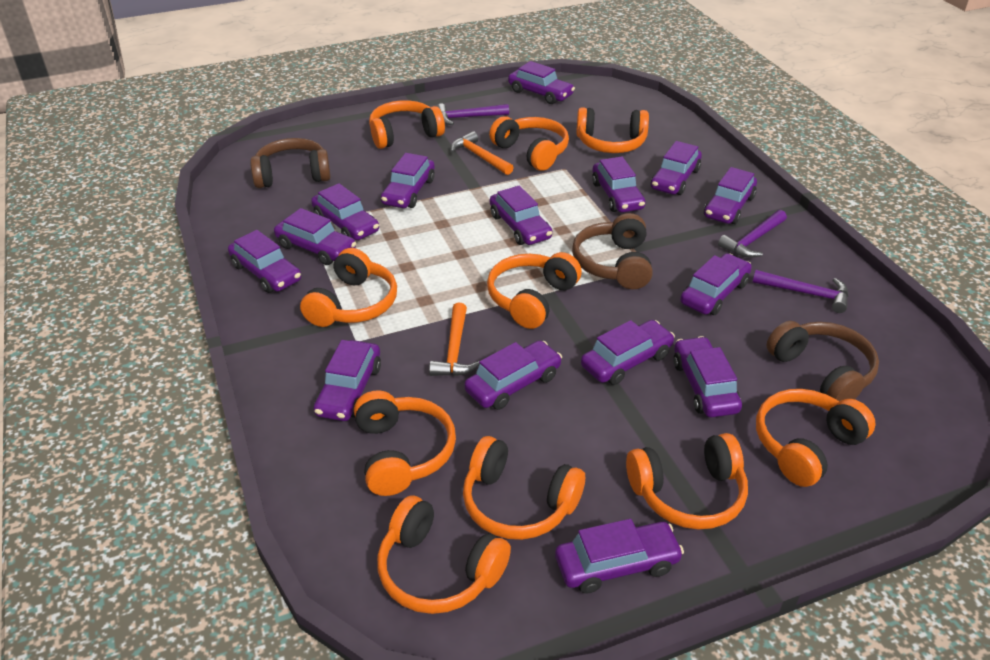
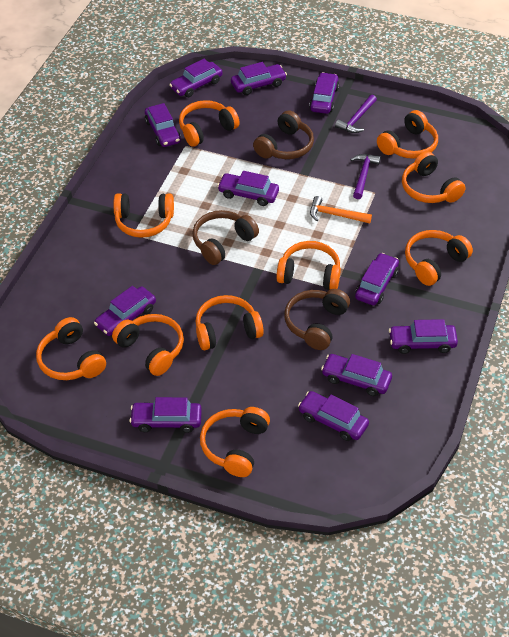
orange hammer: 2 -> 1
purple car: 15 -> 11
purple hammer: 3 -> 2

